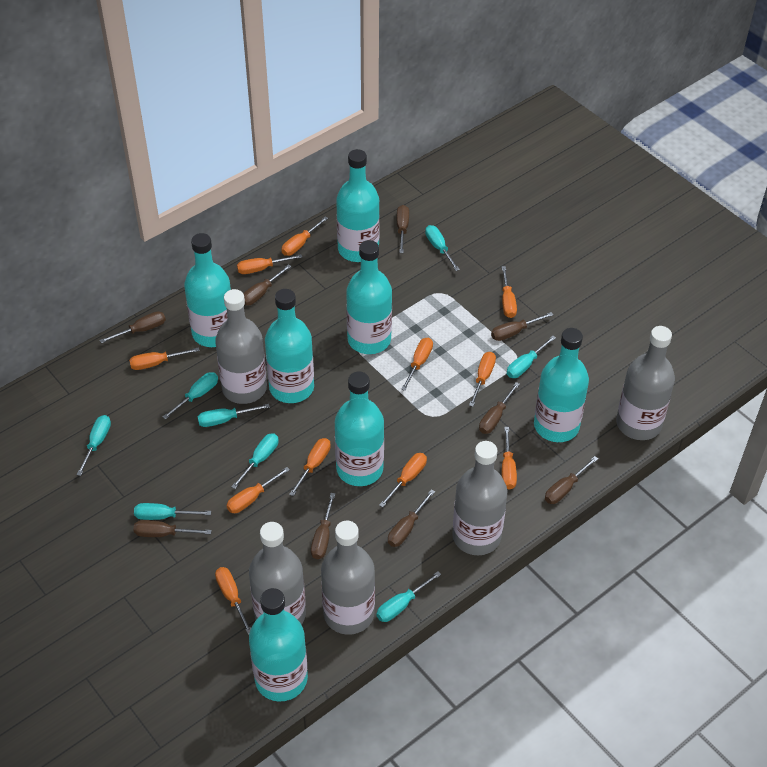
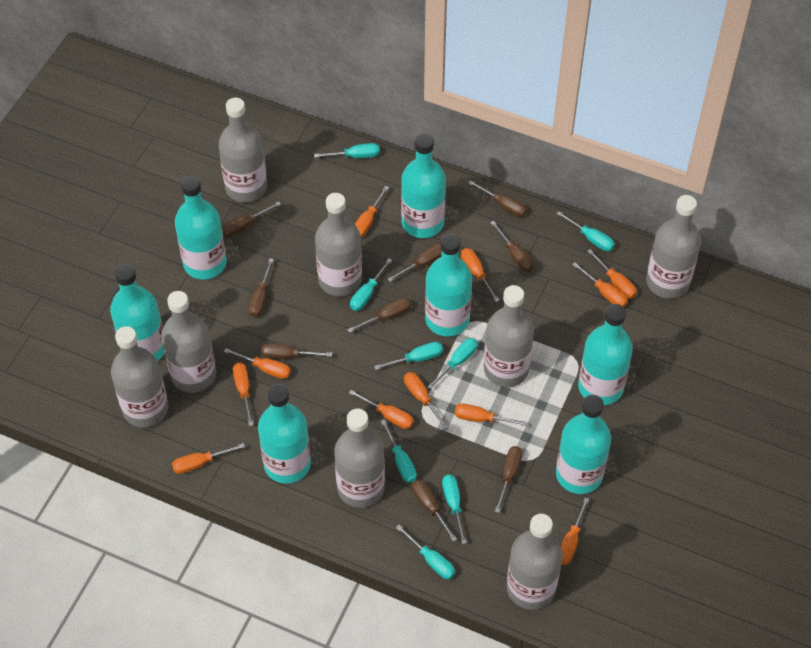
grey bottle: 5 -> 8

